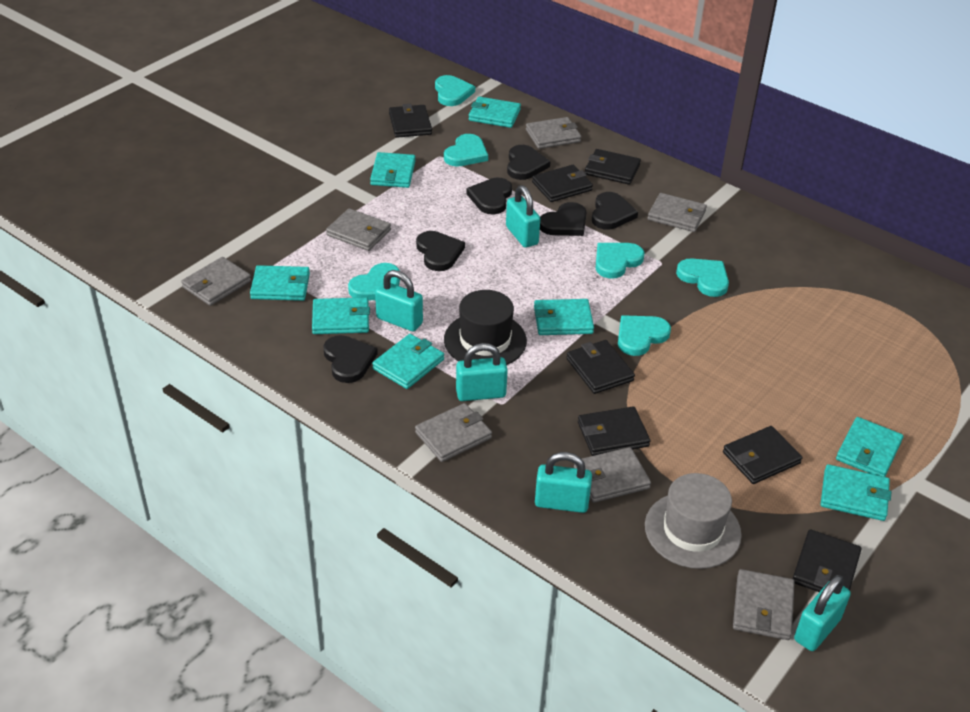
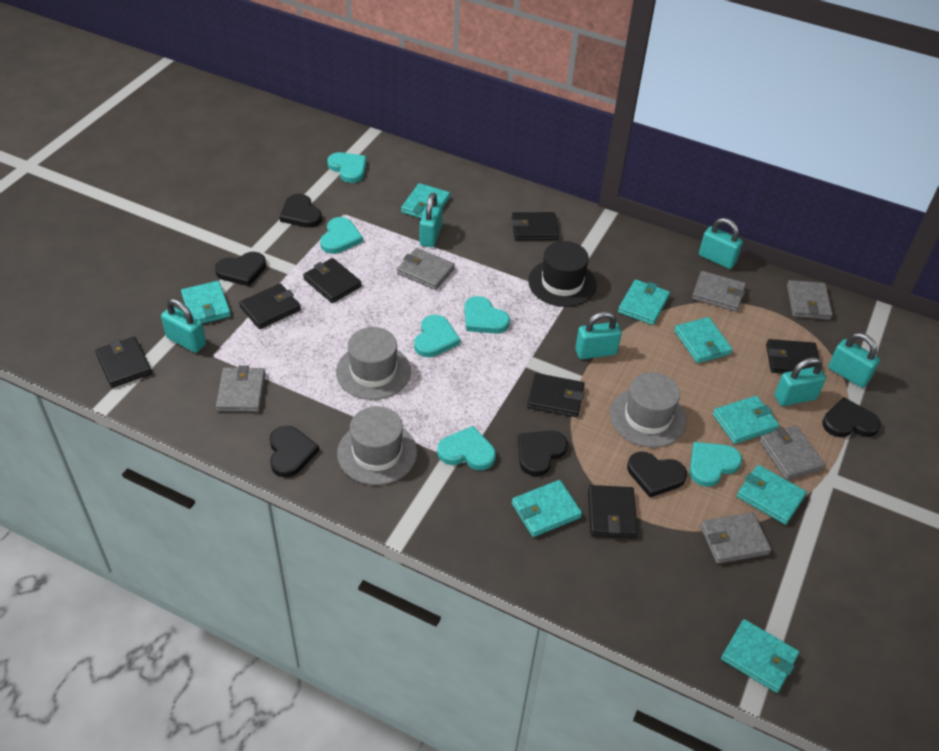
grey hat: 1 -> 3
grey wallet: 7 -> 6
turquoise padlock: 5 -> 6

